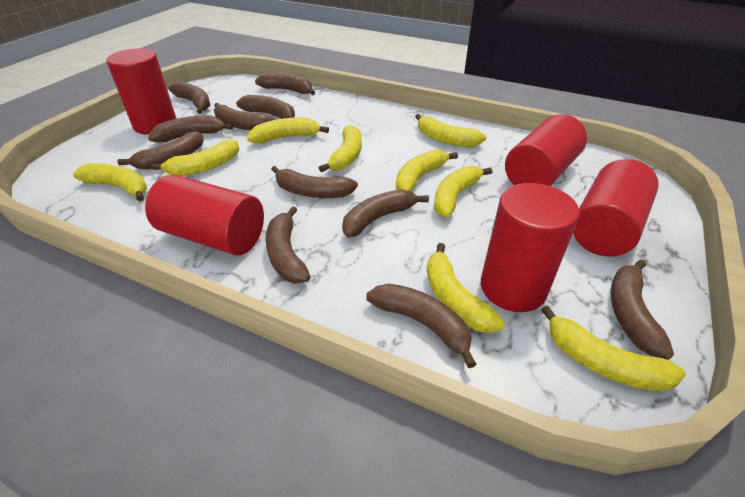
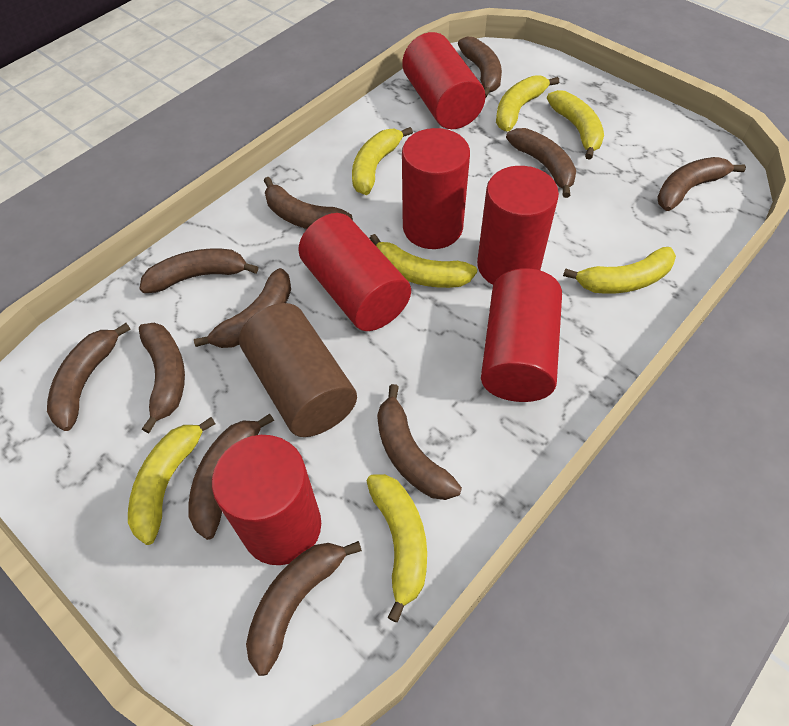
brown cylinder: 0 -> 1
red cylinder: 5 -> 6
yellow banana: 9 -> 7

